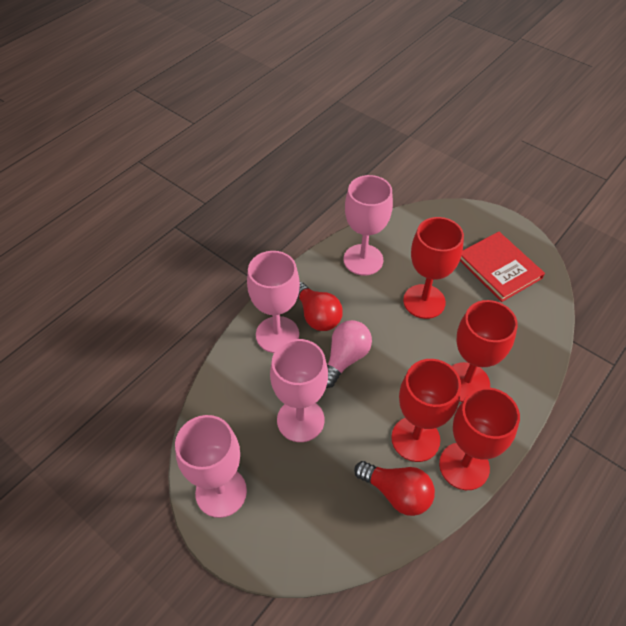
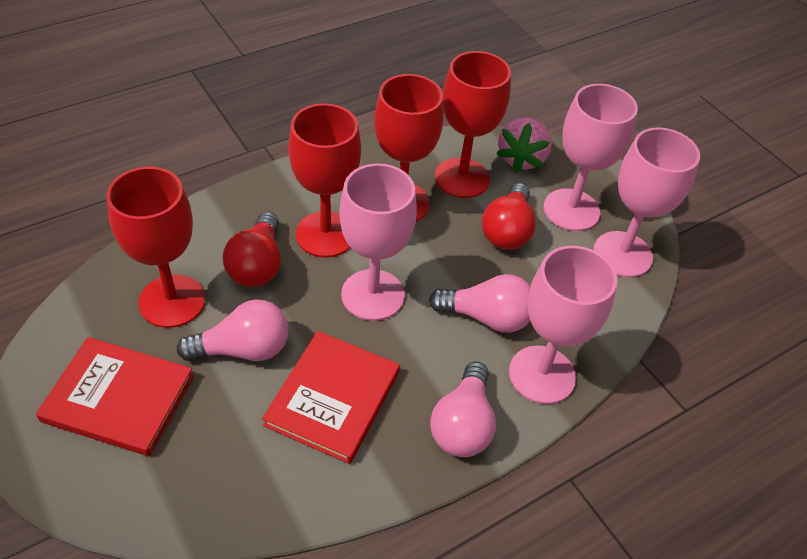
pink light bulb: 1 -> 3
pink strawberry: 0 -> 1
red book: 1 -> 2

